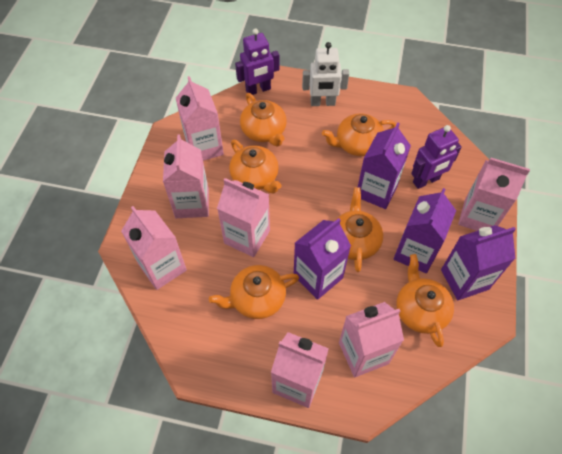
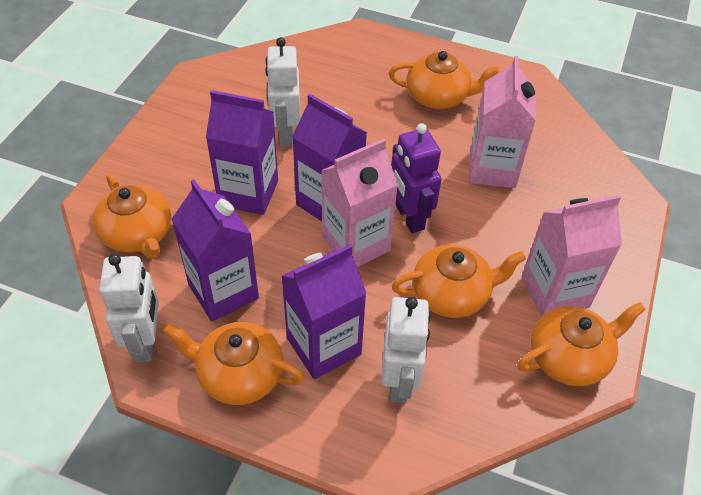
orange teapot: 6 -> 5
pink carton: 7 -> 3
purple robot: 2 -> 1
white robot: 1 -> 3

